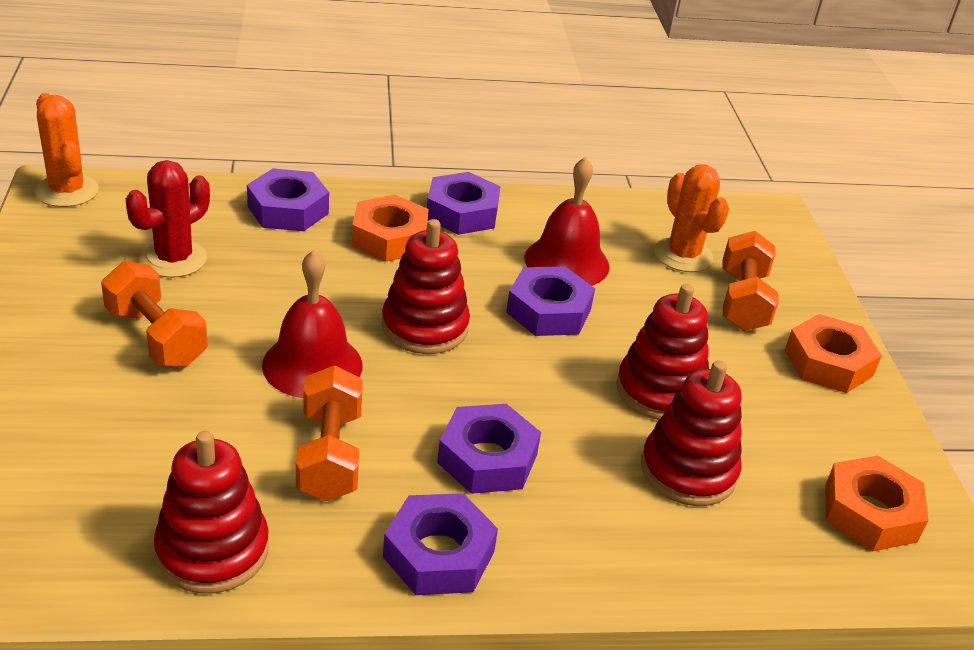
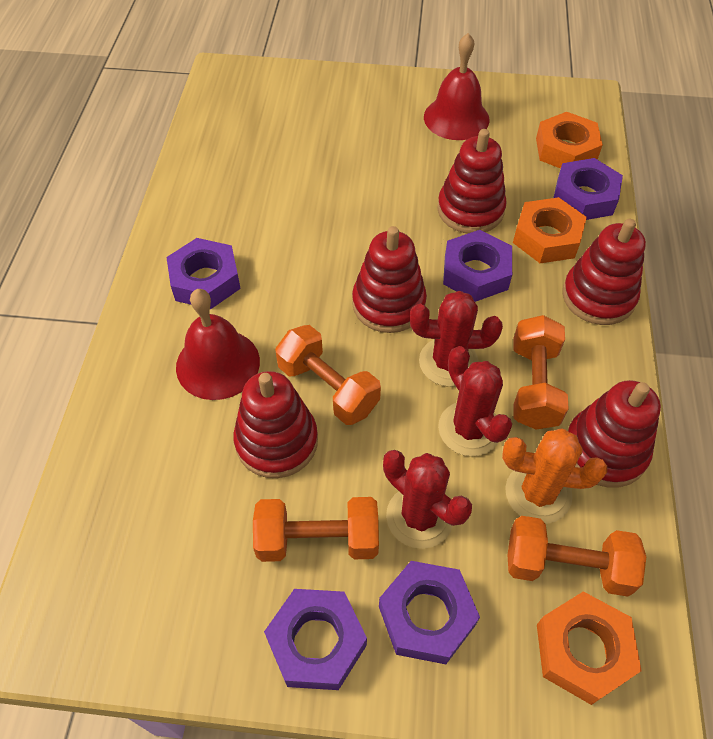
orange cactus: 2 -> 1
orange dumbbell: 3 -> 4
red cactus: 1 -> 3
red stacking toy: 4 -> 5

